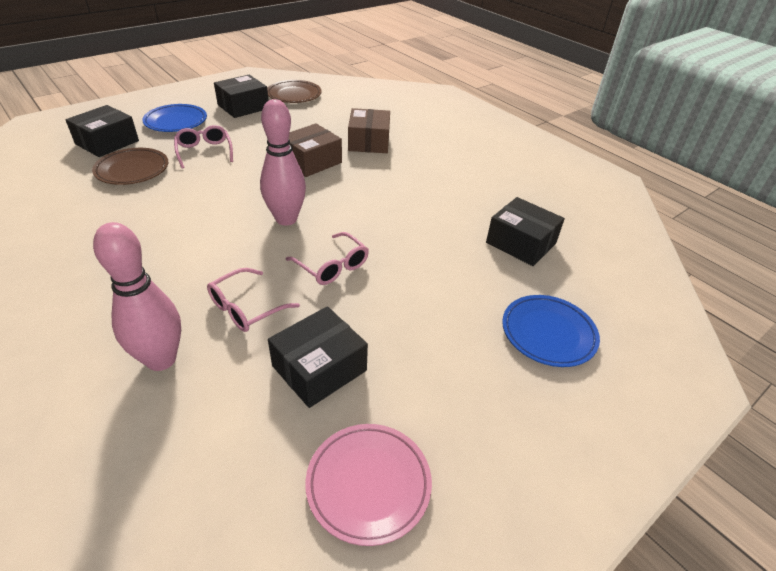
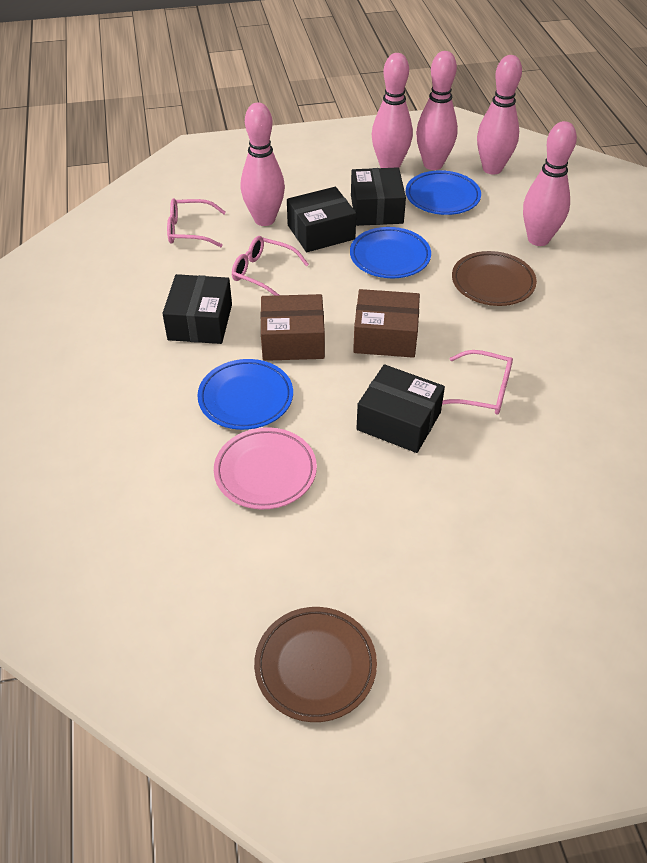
blue plate: 2 -> 3
pink bowling pin: 2 -> 5

